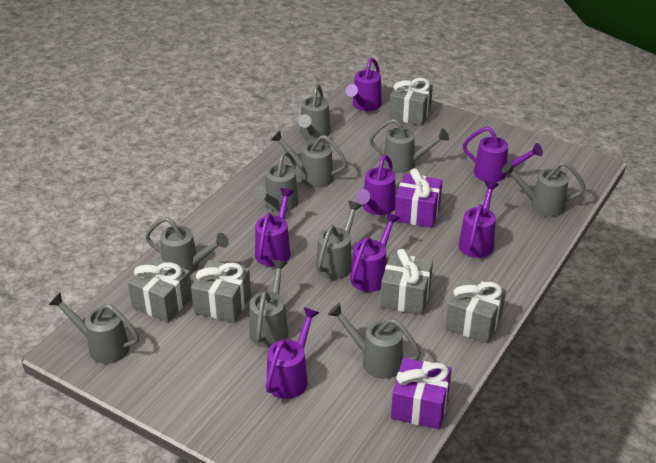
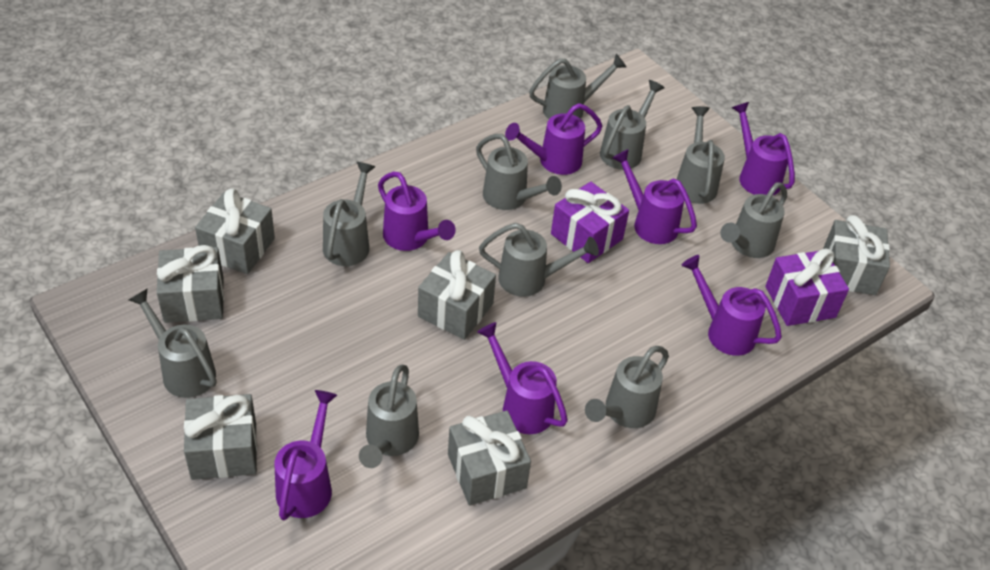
grey gift: 5 -> 6

